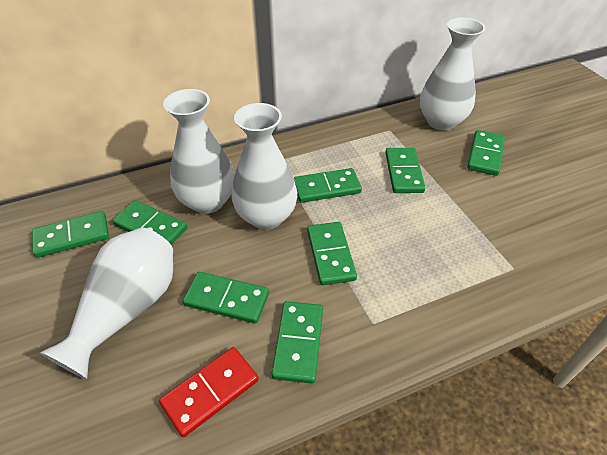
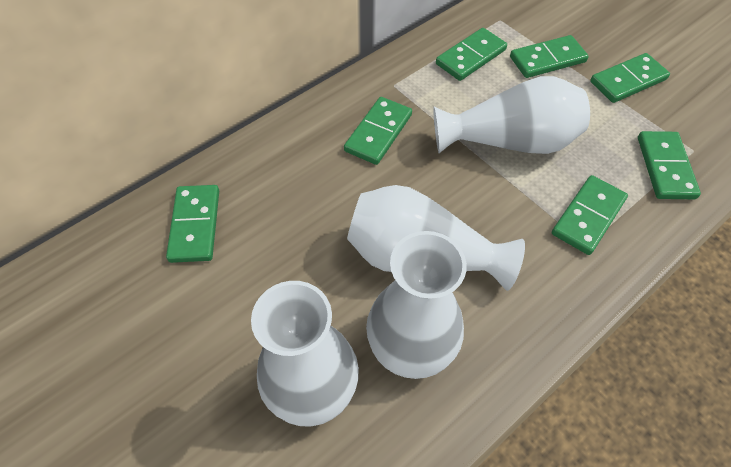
green domino: 8 -> 7
red domino: 1 -> 0

